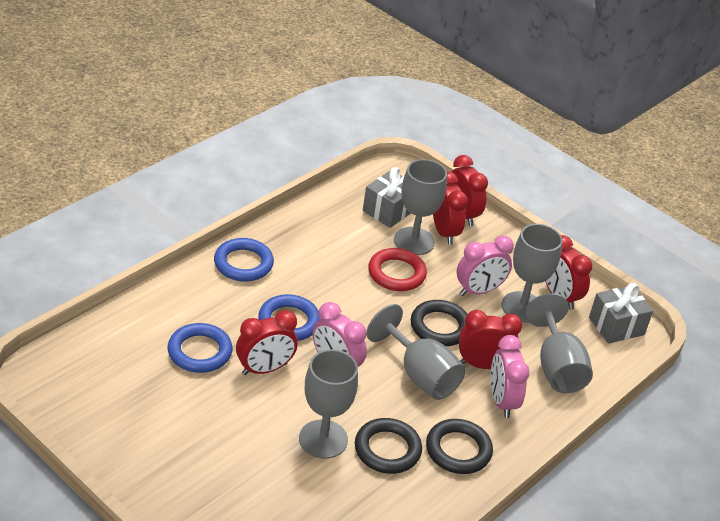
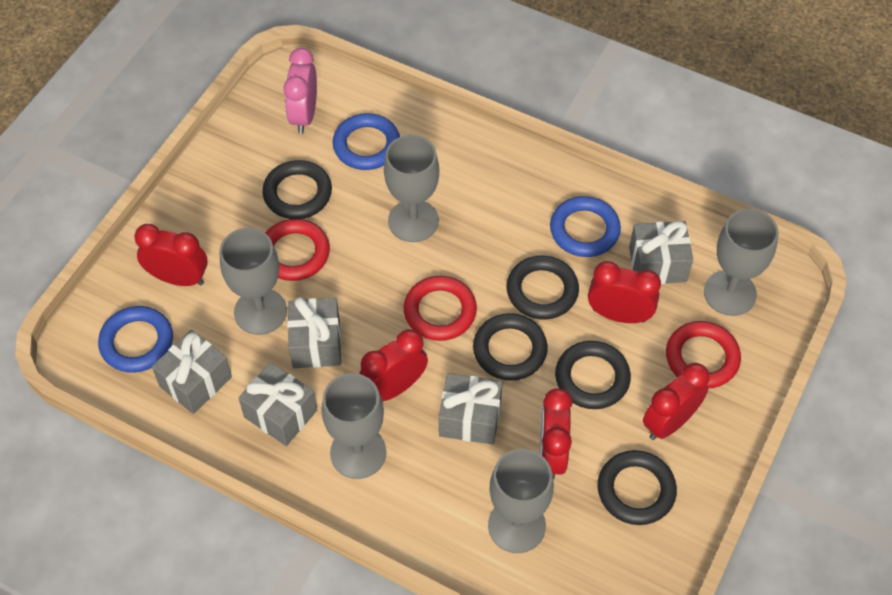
black ring: 3 -> 5
grey gift: 2 -> 5
pink clock: 3 -> 1
red ring: 1 -> 3

